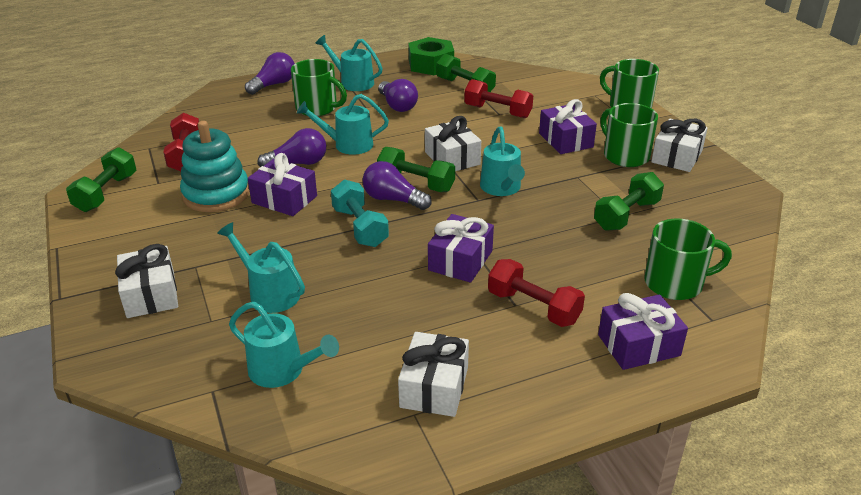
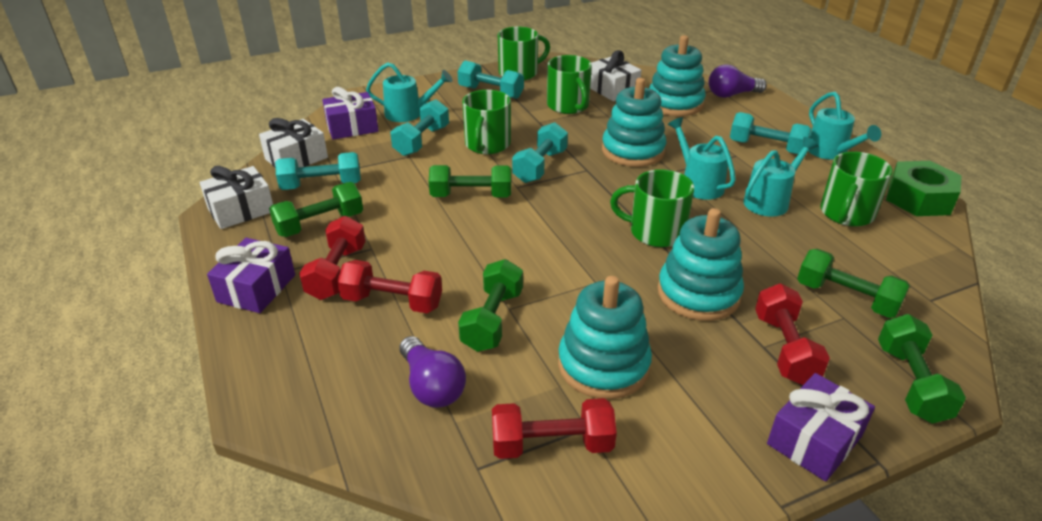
green dumbbell: 4 -> 5
green mug: 4 -> 5
purple gift: 4 -> 3
purple light bulb: 4 -> 2
red dumbbell: 3 -> 4
turquoise dumbbell: 1 -> 5
turquoise stacking toy: 1 -> 4
turquoise watering can: 5 -> 4
white gift: 4 -> 3

